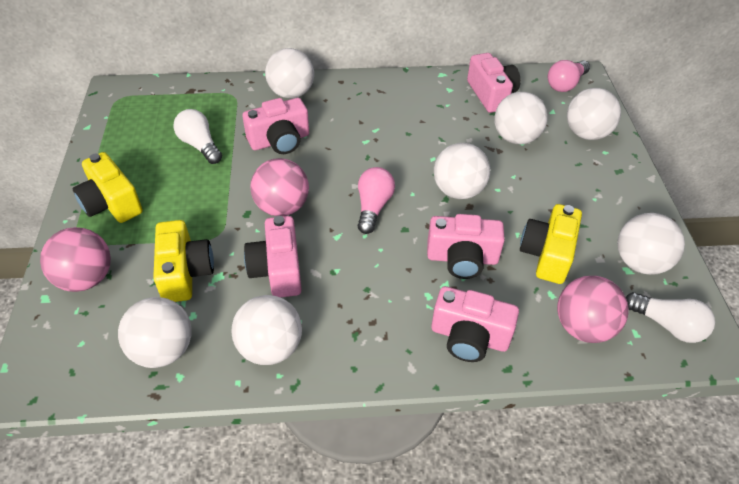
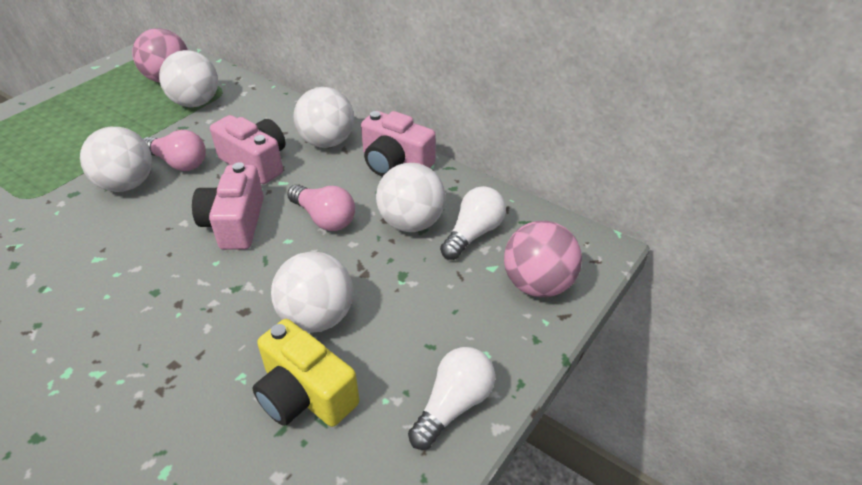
pink ball: 3 -> 2
pink camera: 5 -> 3
white ball: 7 -> 5
yellow camera: 3 -> 1

